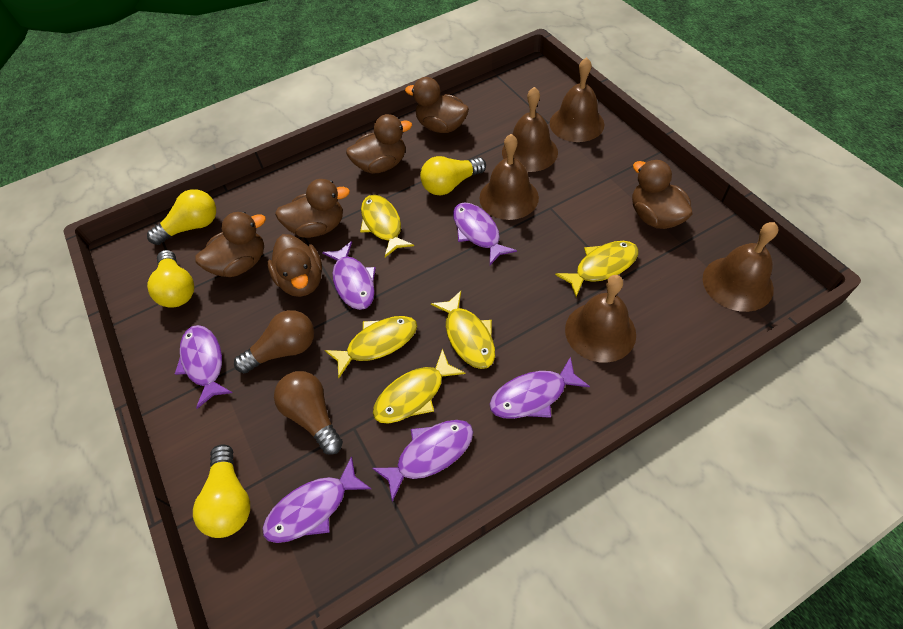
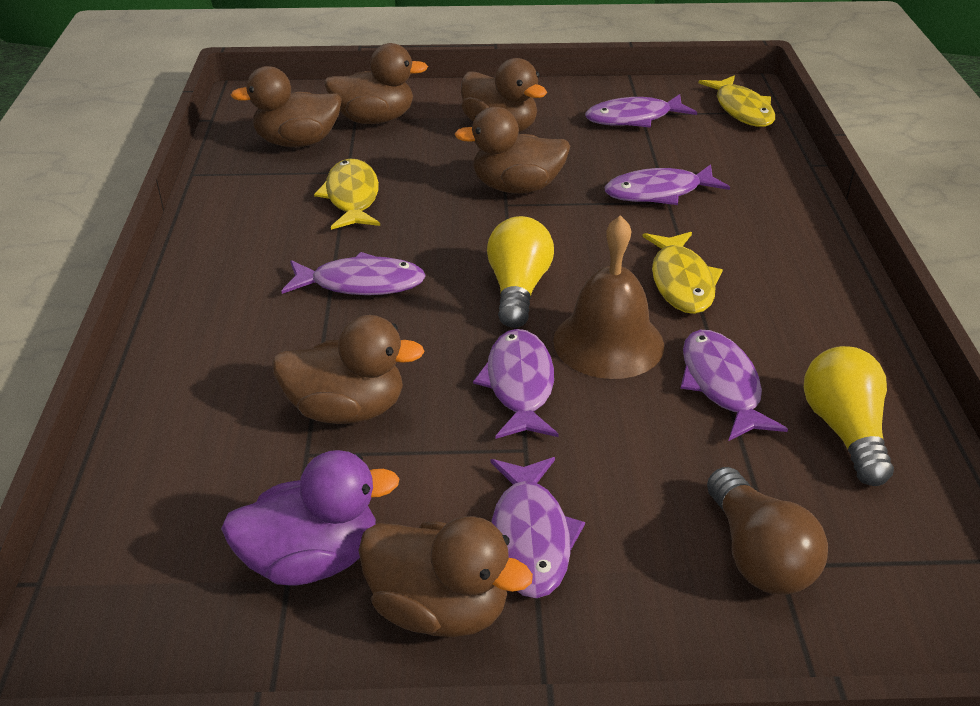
brown bell: 5 -> 1
brown light bulb: 2 -> 1
purple duck: 0 -> 1
yellow fish: 5 -> 3
yellow light bulb: 4 -> 2

